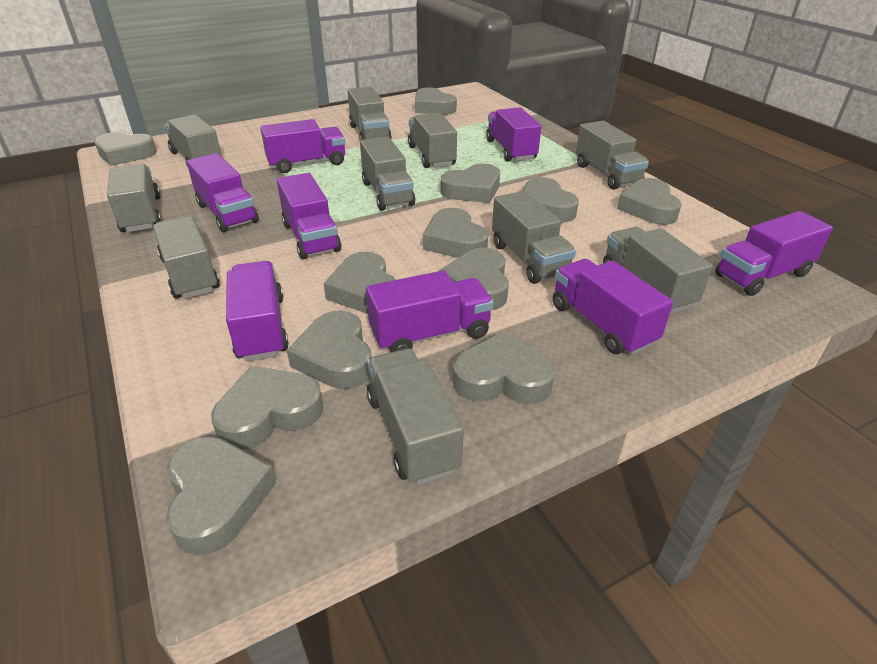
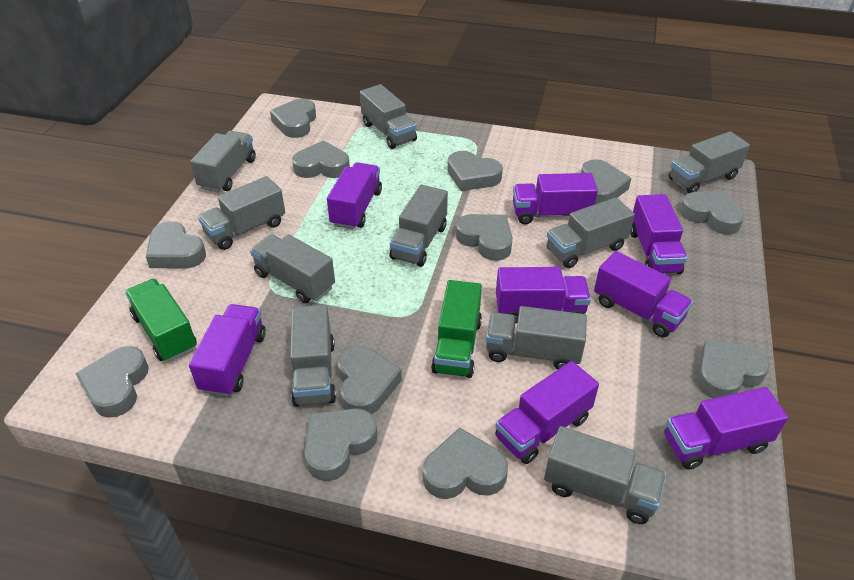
green truck: 0 -> 2

